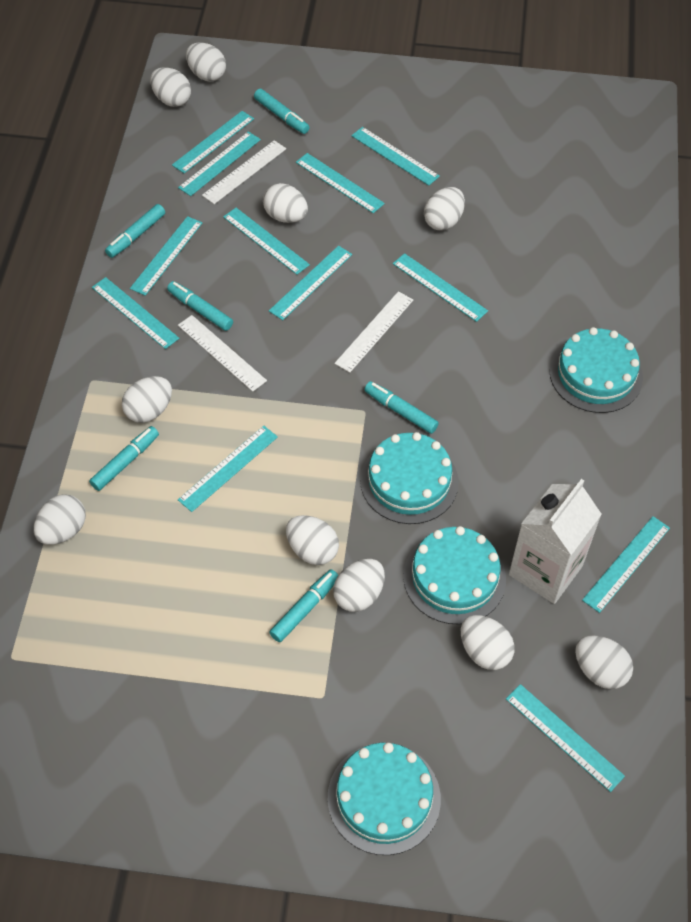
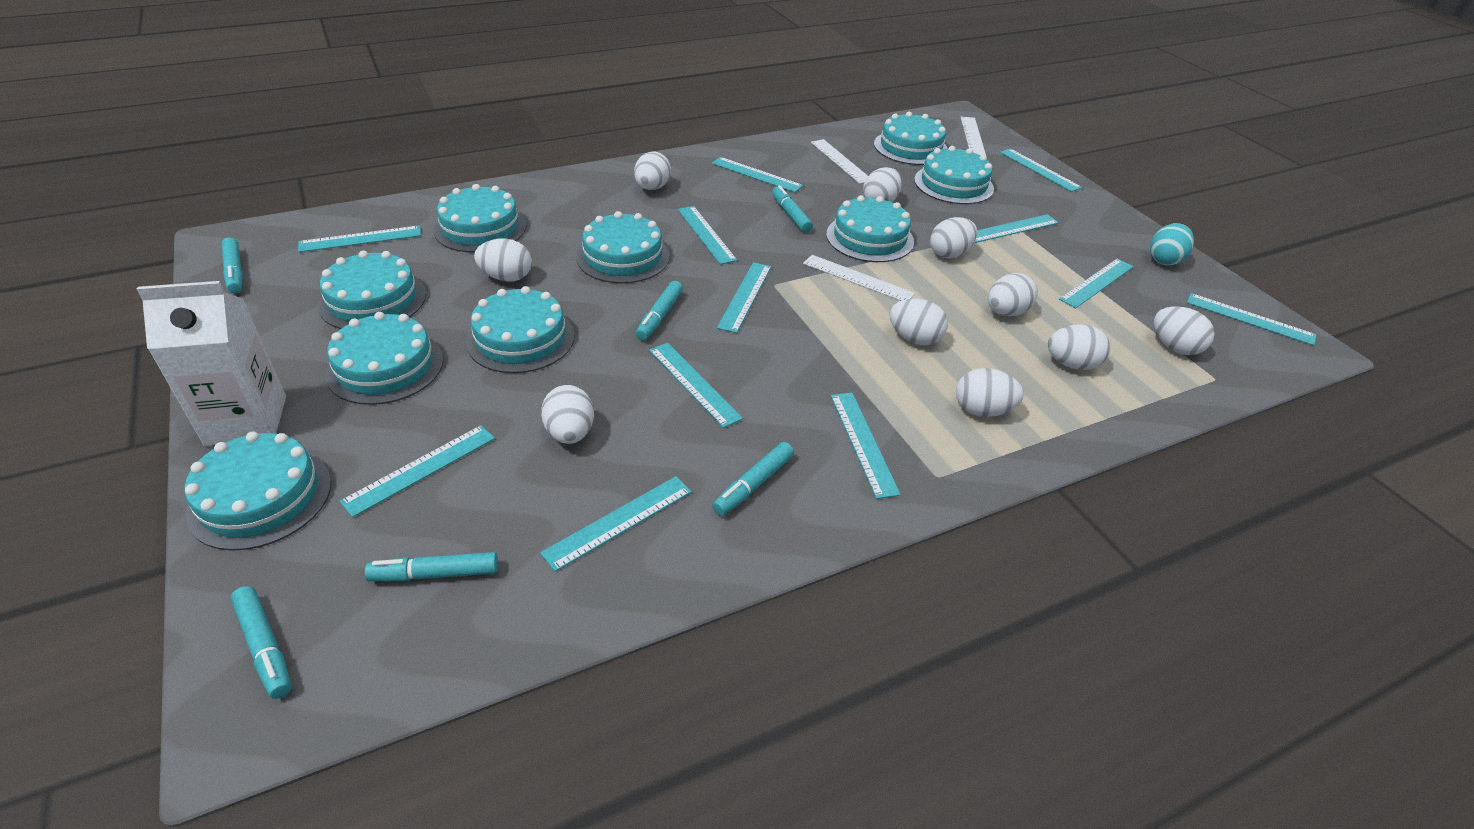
turquoise cake: 4 -> 9
turquoise egg: 0 -> 1

